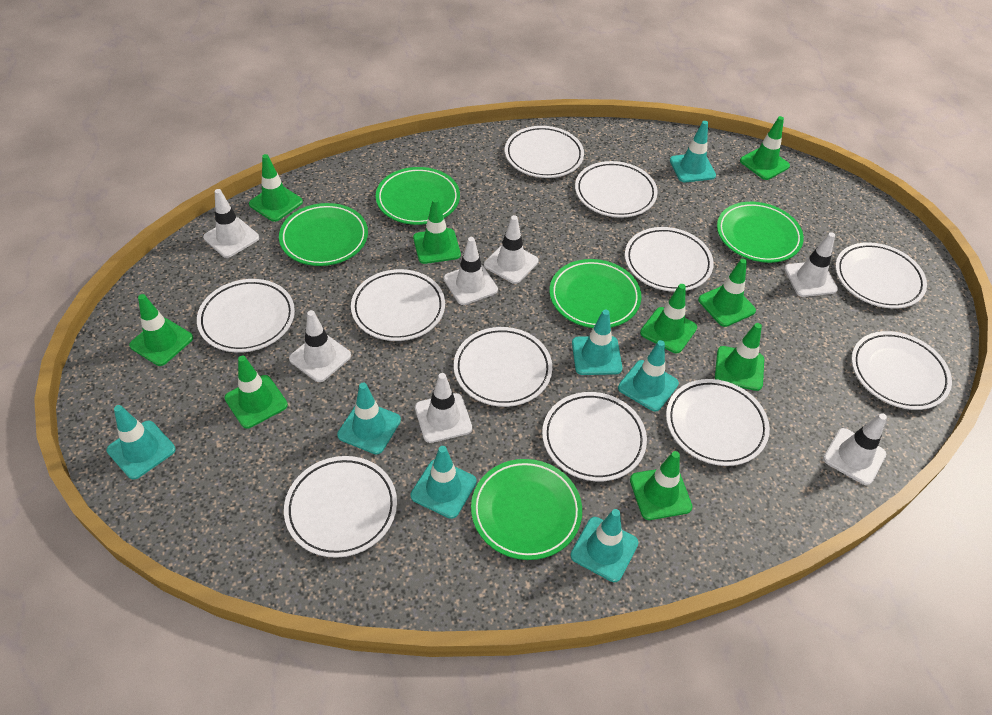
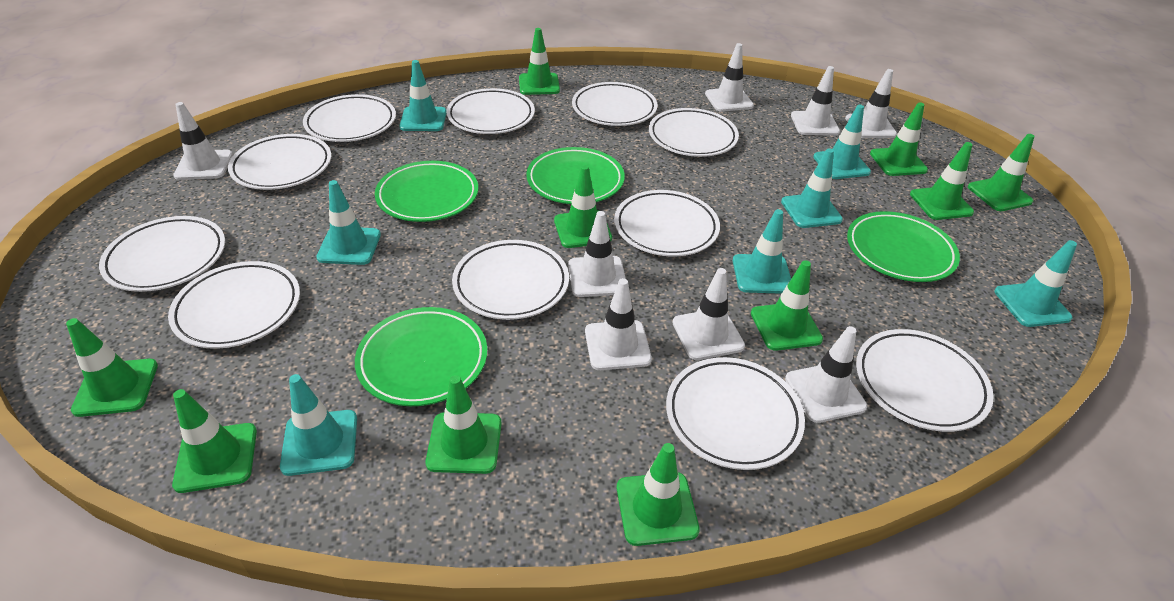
green plate: 5 -> 4
green traffic cone: 9 -> 10
white traffic cone: 7 -> 8

